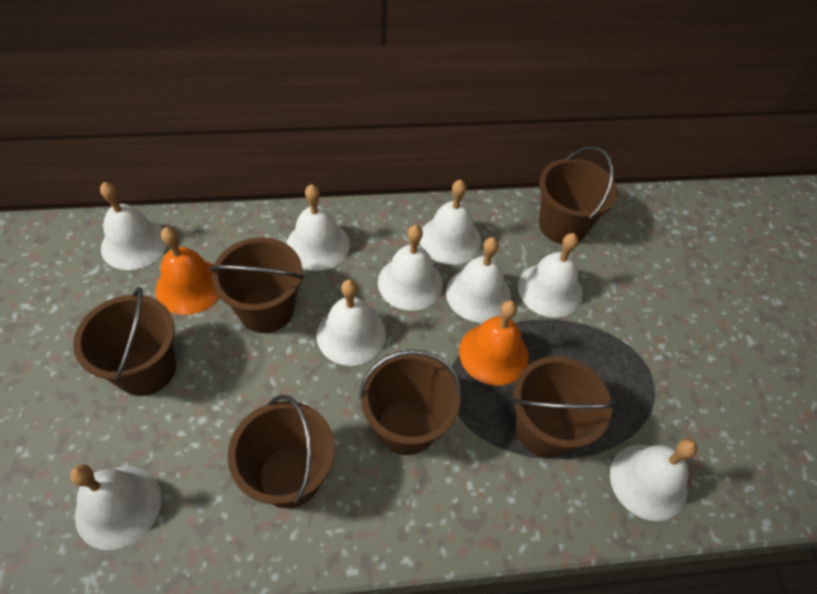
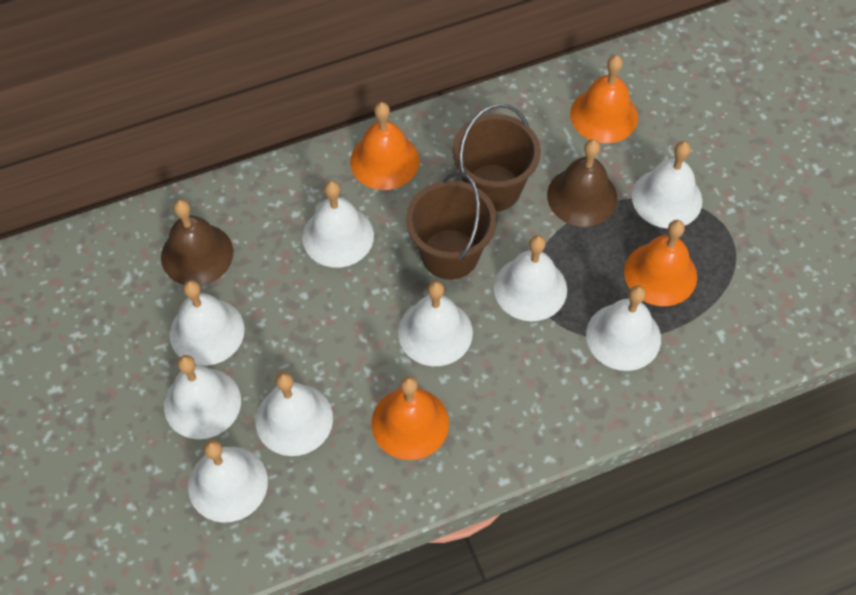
brown bell: 0 -> 2
brown bucket: 6 -> 2
orange bell: 2 -> 4

